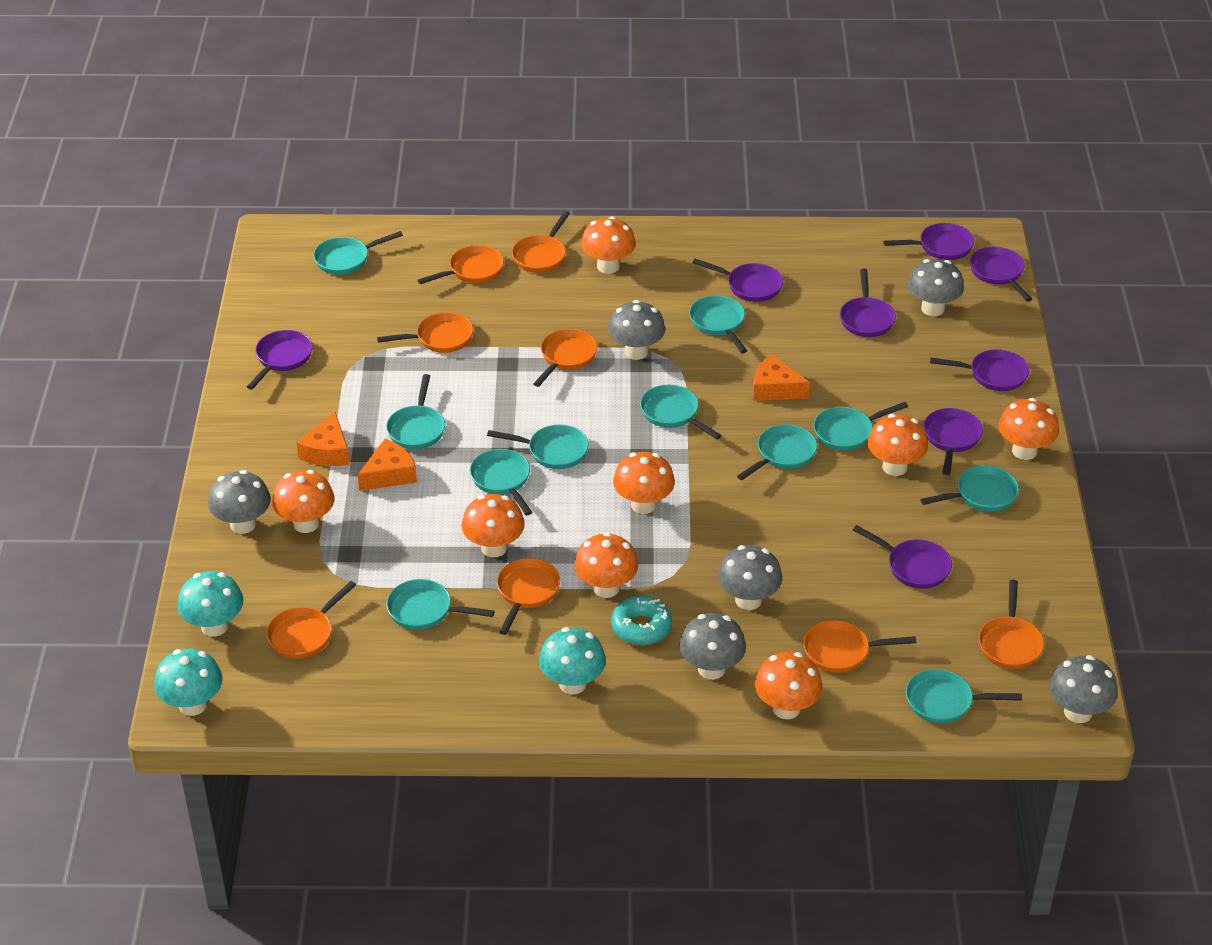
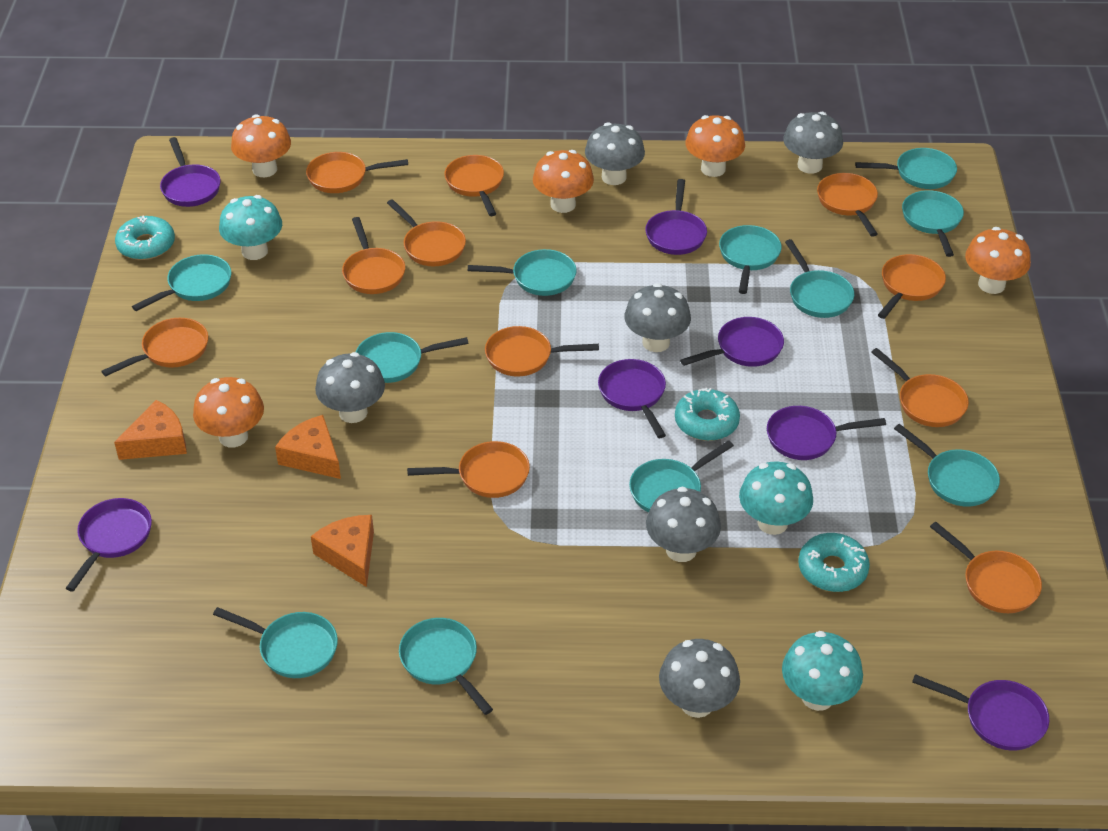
orange mushroom: 8 -> 5
orange pan: 8 -> 11
purple pan: 8 -> 7
turquoise donut: 1 -> 3

